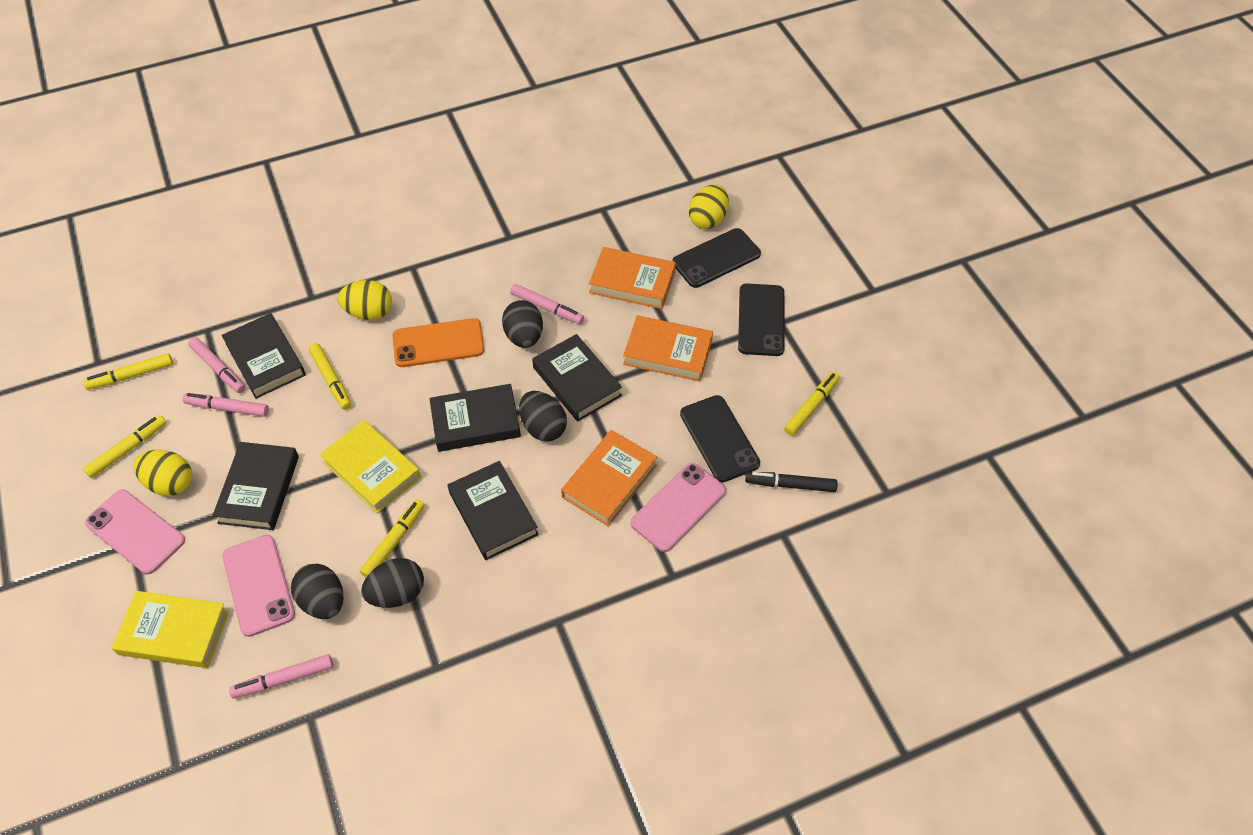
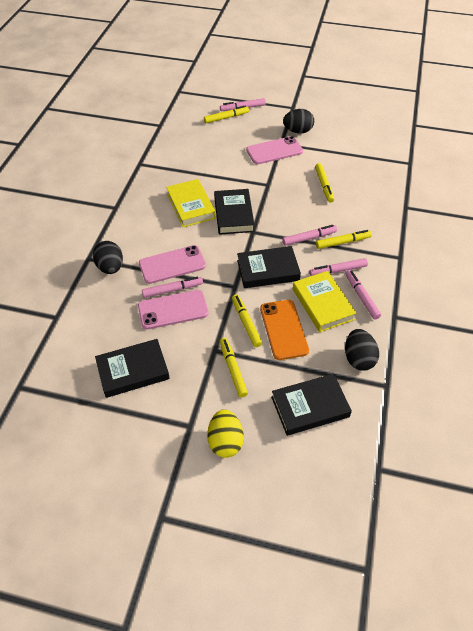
black book: 5 -> 4
black egg: 4 -> 3
black marker: 1 -> 0
black phone: 3 -> 0
orange book: 3 -> 0
pink marker: 4 -> 5
yellow egg: 3 -> 1

